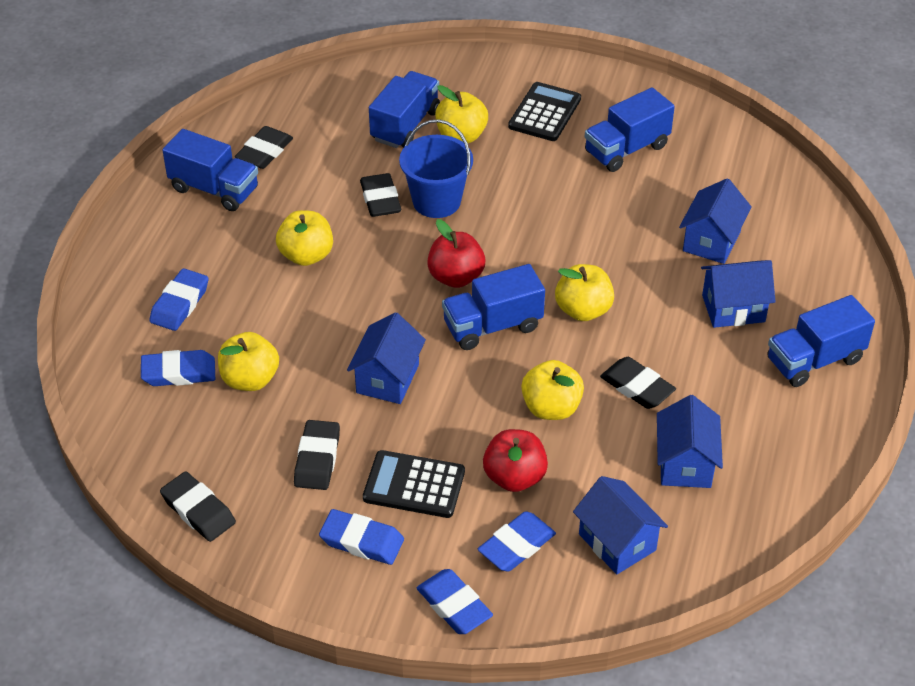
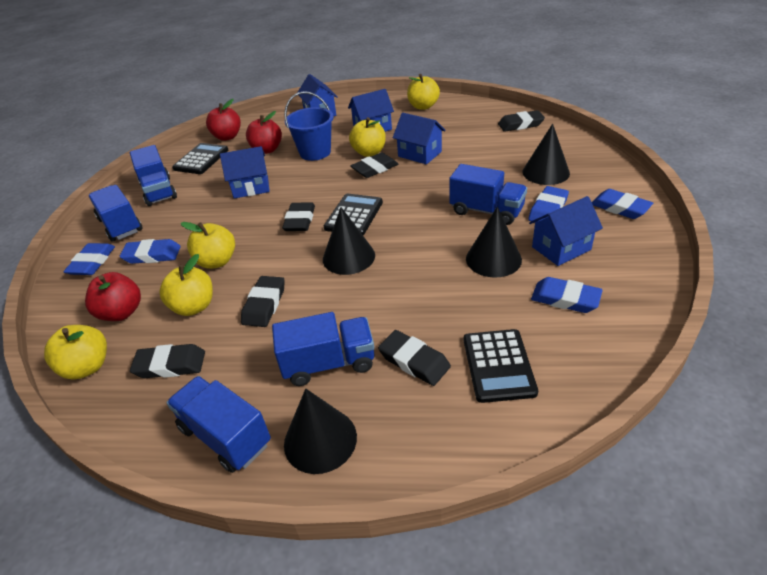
black calculator: 2 -> 3
black cone: 0 -> 4
black eraser: 5 -> 6
red apple: 2 -> 3

